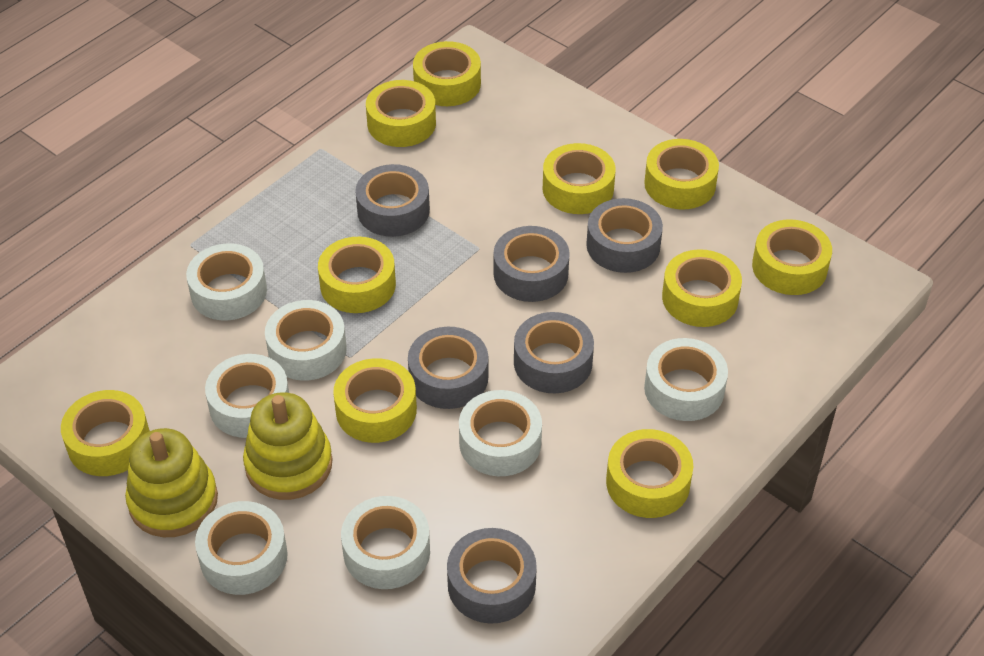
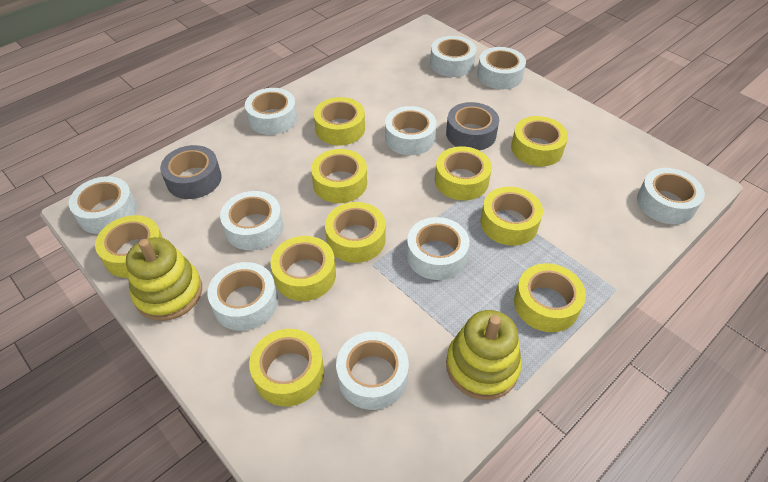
grey tape: 6 -> 2
white tape: 7 -> 10

